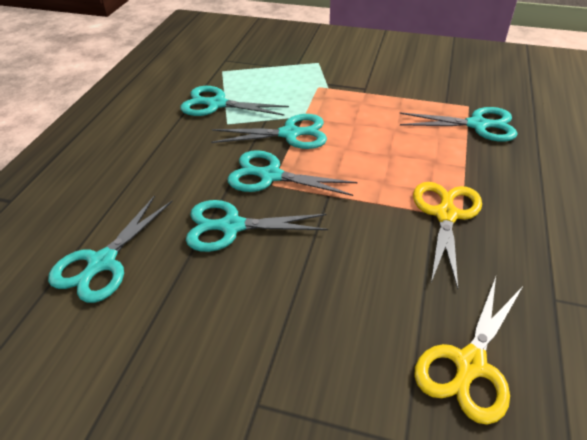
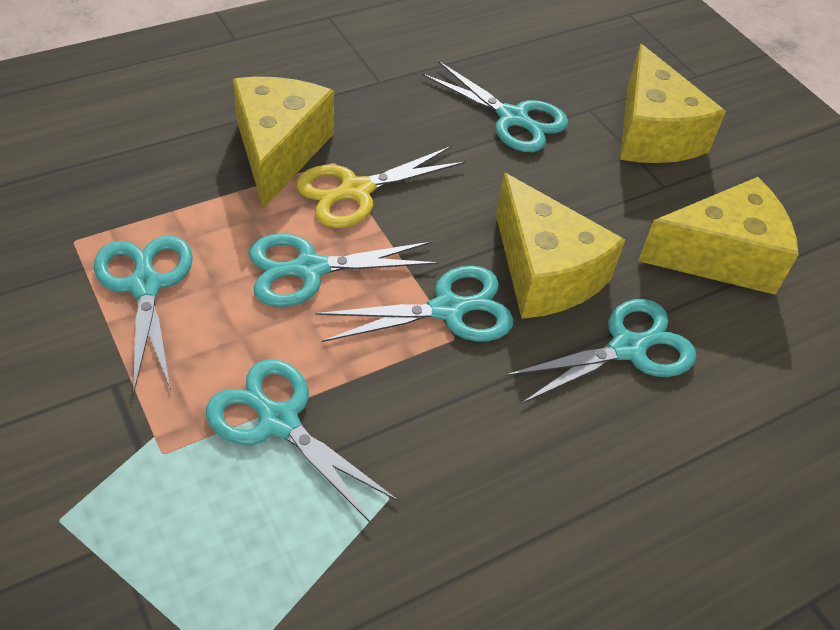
yellow cheese: 0 -> 4
yellow scissors: 2 -> 1

